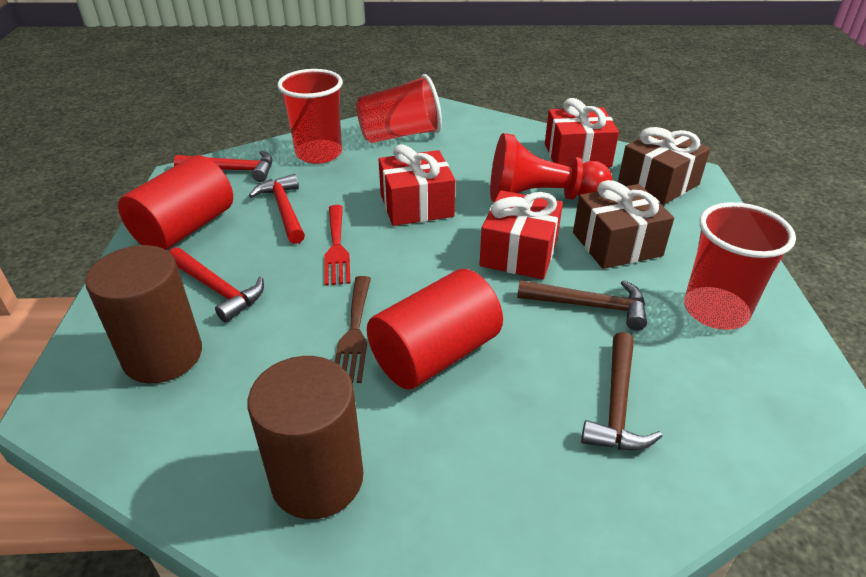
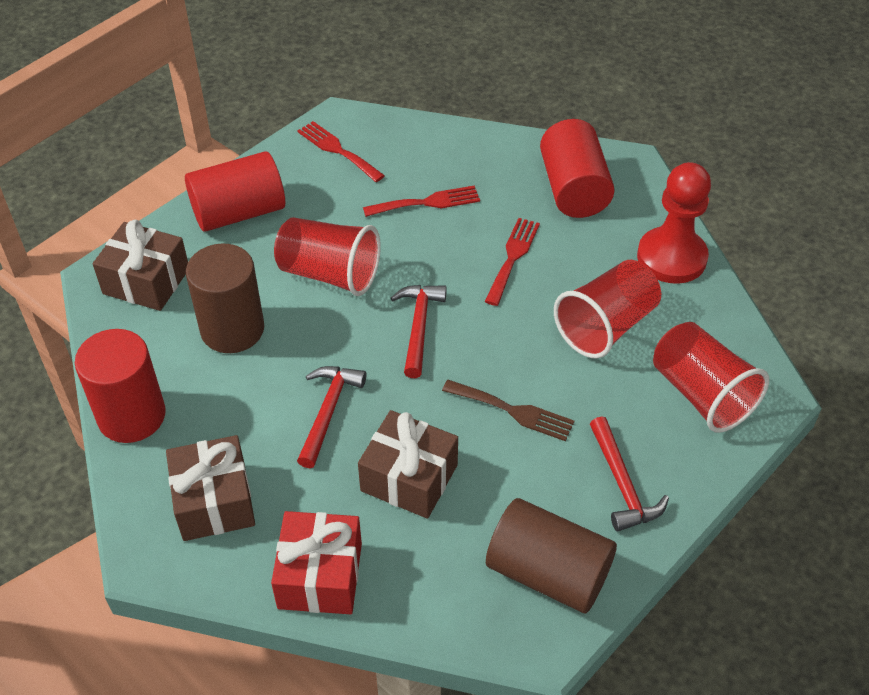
brown gift: 2 -> 3
brown hammer: 2 -> 0
red cylinder: 2 -> 3
red fork: 1 -> 3
red gift: 3 -> 1

